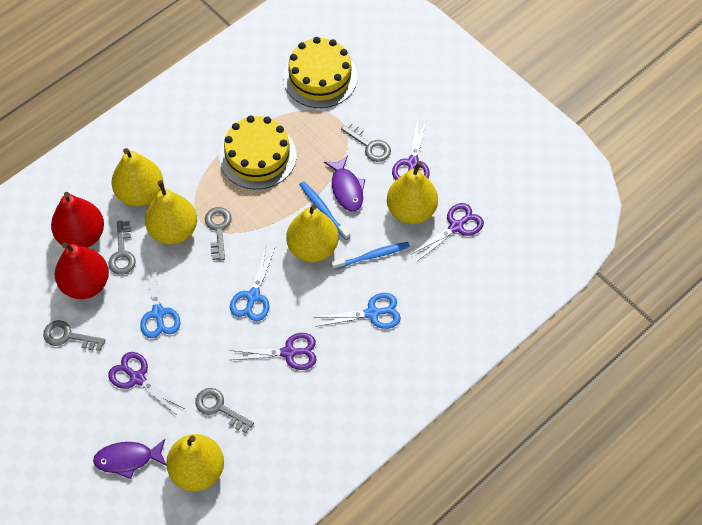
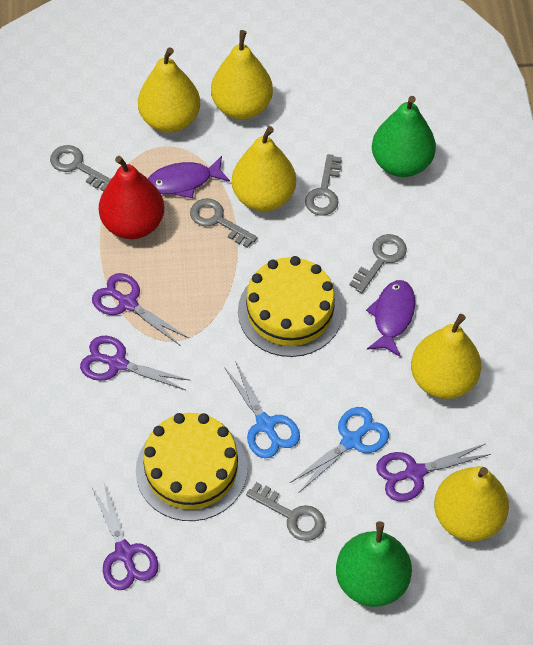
blue scissors: 3 -> 2
blue toothbrush: 2 -> 0
green pear: 0 -> 2
red pear: 2 -> 1

